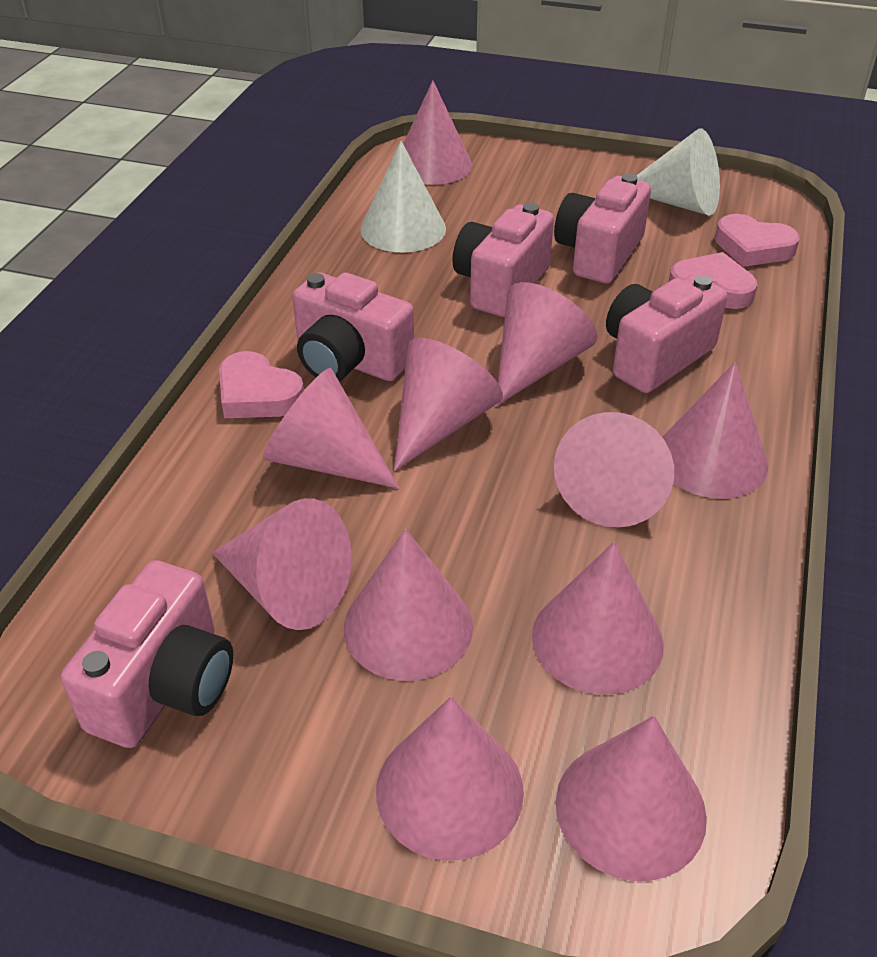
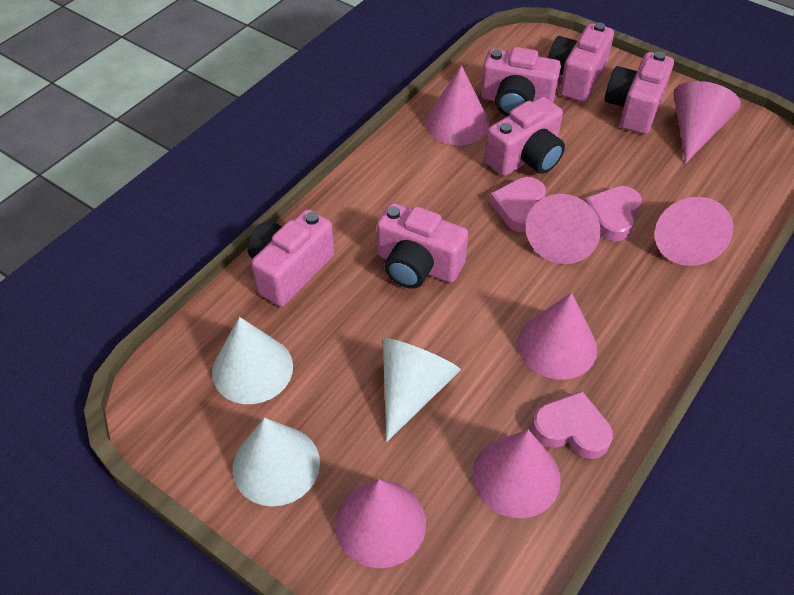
pink camera: 5 -> 6
pink cone: 11 -> 7
white cone: 2 -> 3

